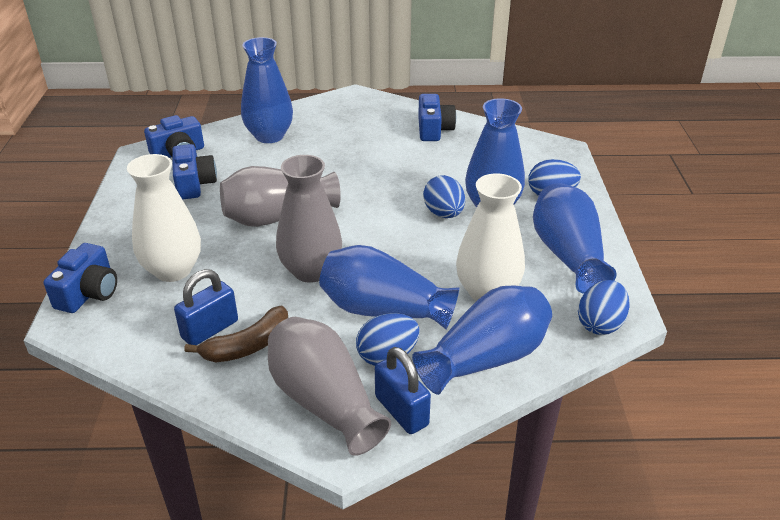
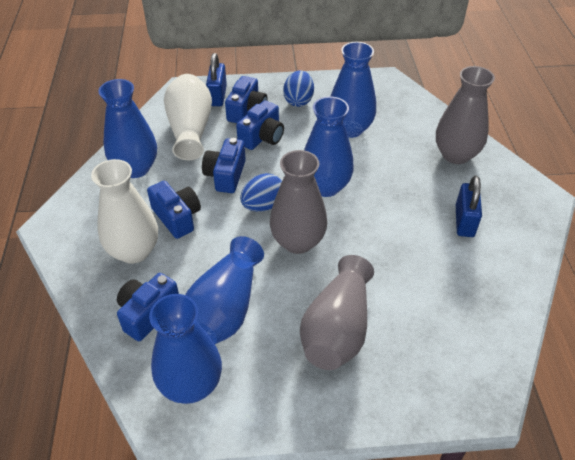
blue camera: 4 -> 5
blue egg: 4 -> 2
brown banana: 1 -> 0

